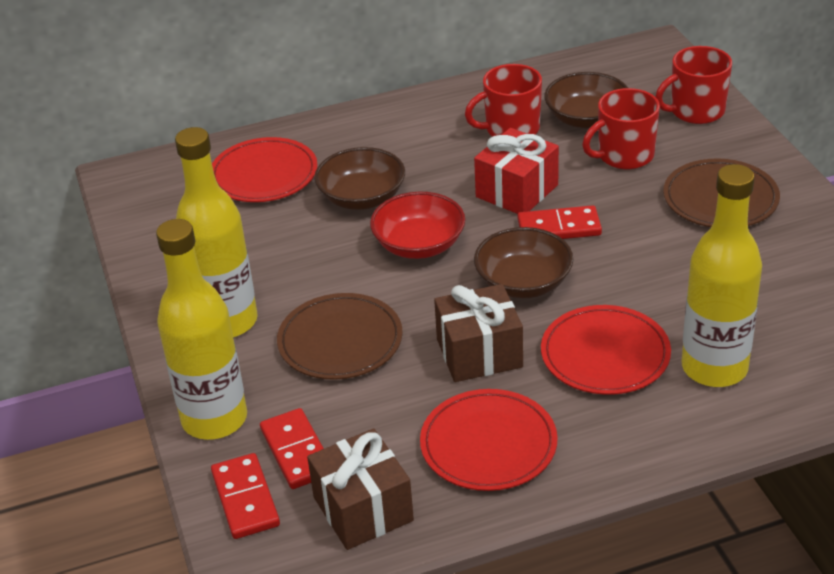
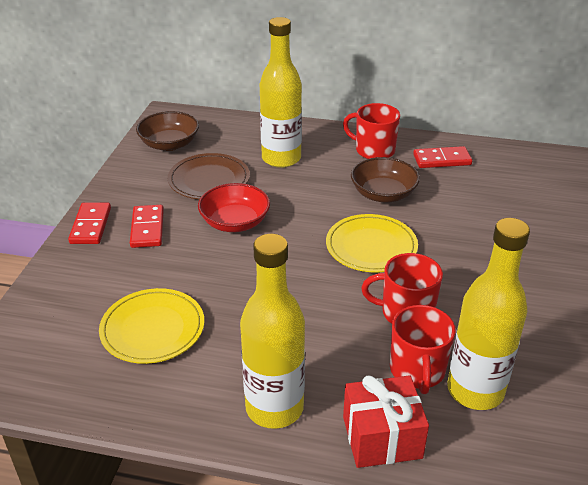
brown bowl: 3 -> 2
brown gift: 2 -> 0
brown plate: 2 -> 1
red plate: 3 -> 0
yellow plate: 0 -> 2

